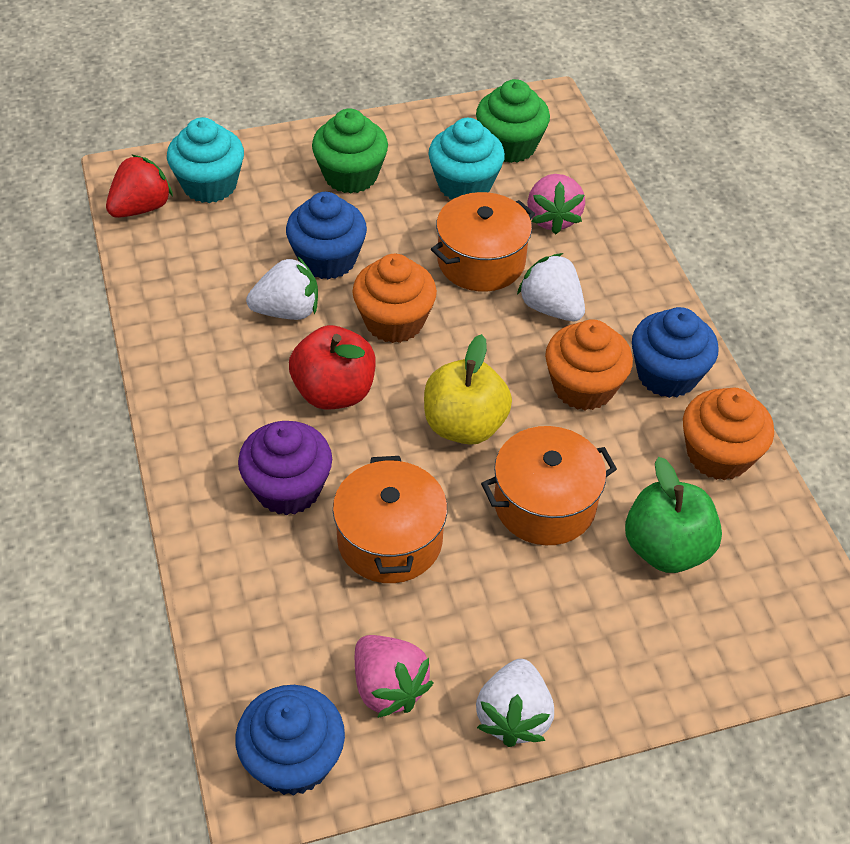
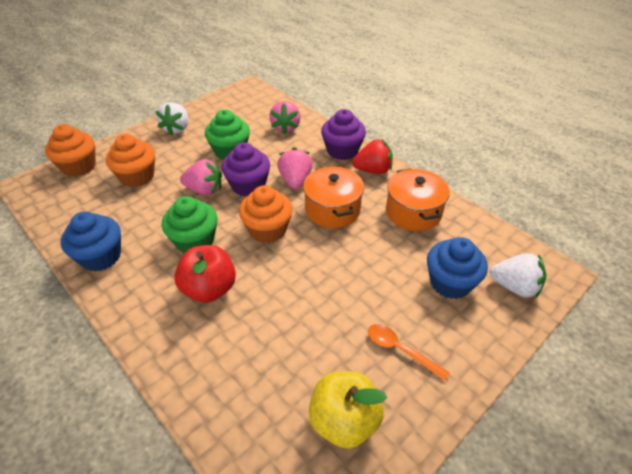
blue cupcake: 3 -> 2
green apple: 1 -> 0
orange pot: 3 -> 2
orange spoon: 0 -> 1
pink strawberry: 2 -> 3
purple cupcake: 1 -> 2
turquoise cupcake: 2 -> 0
white strawberry: 3 -> 2

